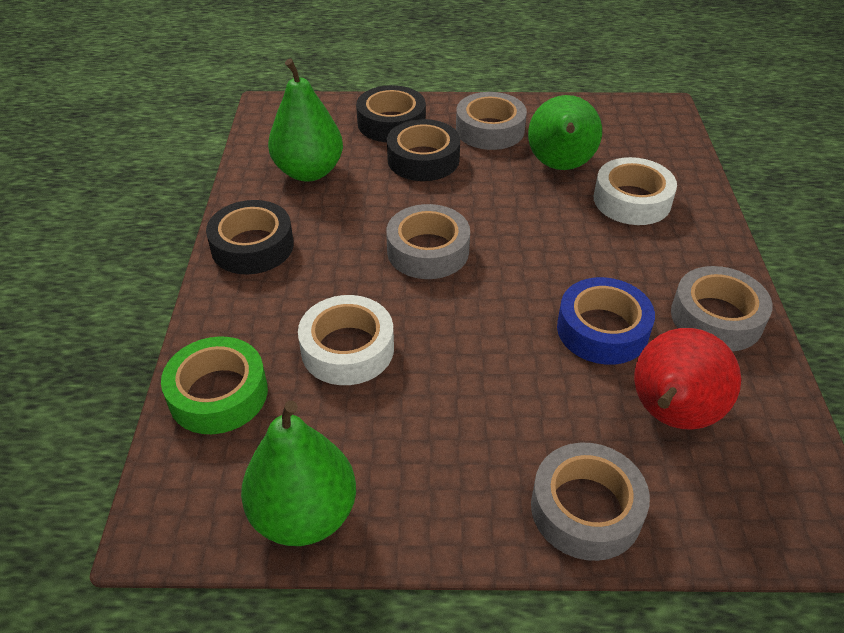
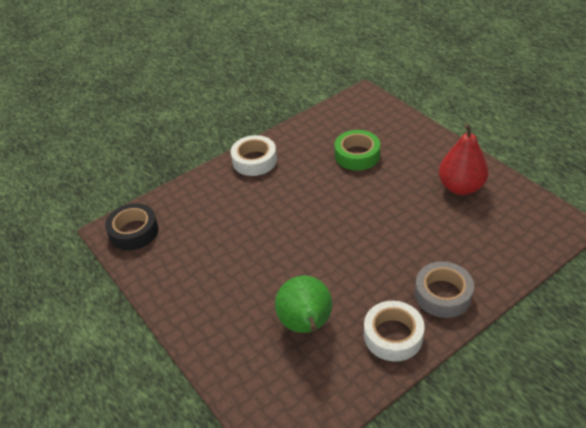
black tape: 3 -> 1
blue tape: 1 -> 0
green pear: 3 -> 1
grey tape: 4 -> 1

